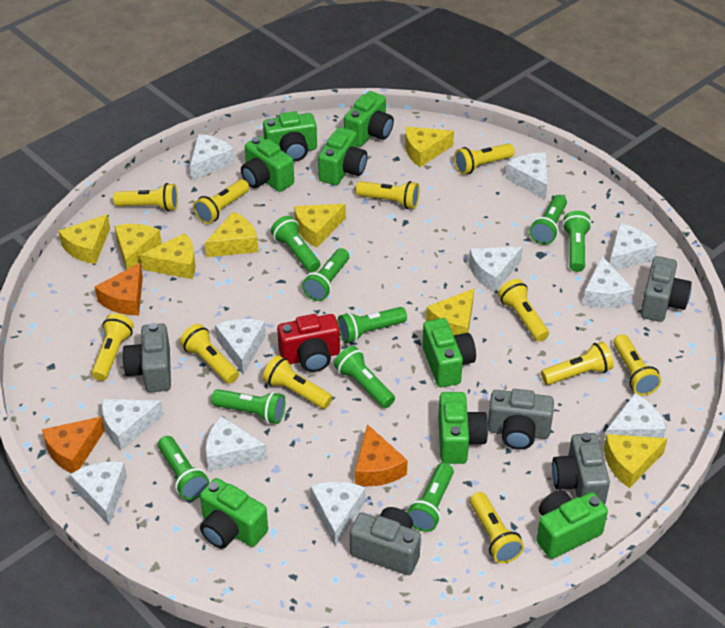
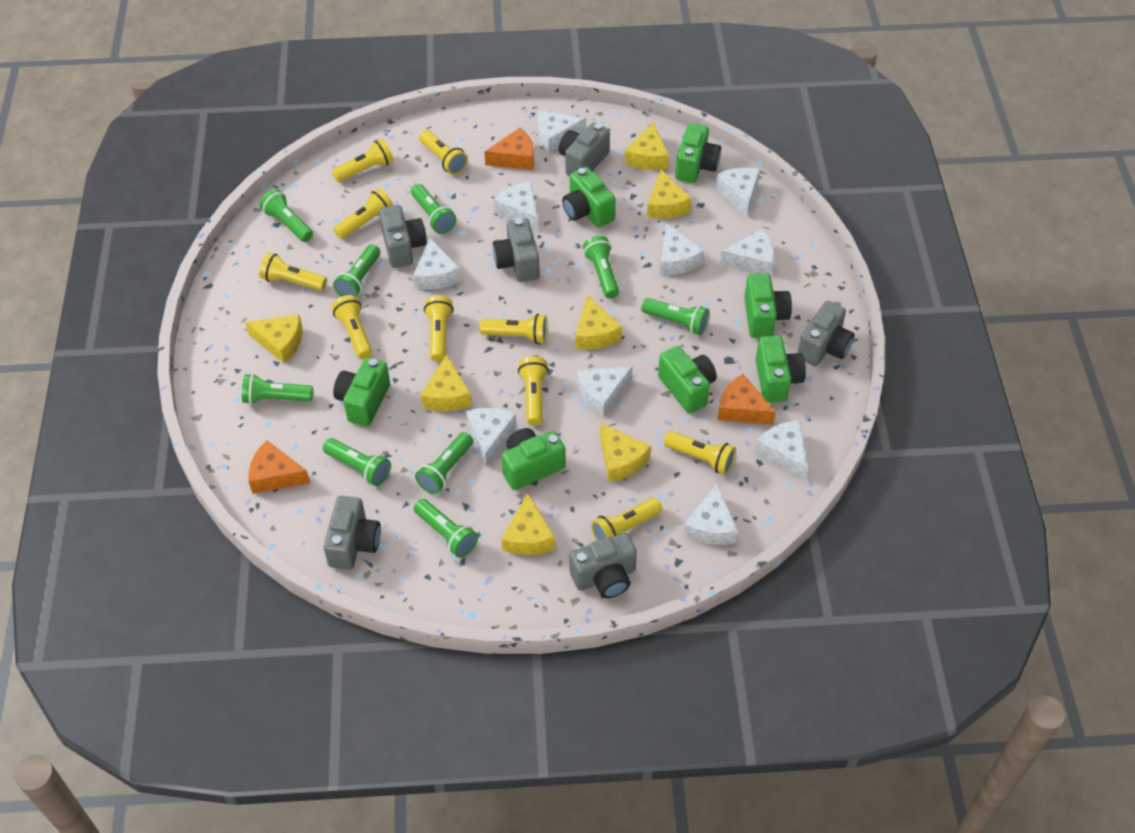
green camera: 8 -> 7
grey camera: 5 -> 6
red camera: 1 -> 0
white cheese: 11 -> 10
yellow cheese: 8 -> 7
yellow flashlight: 11 -> 10

